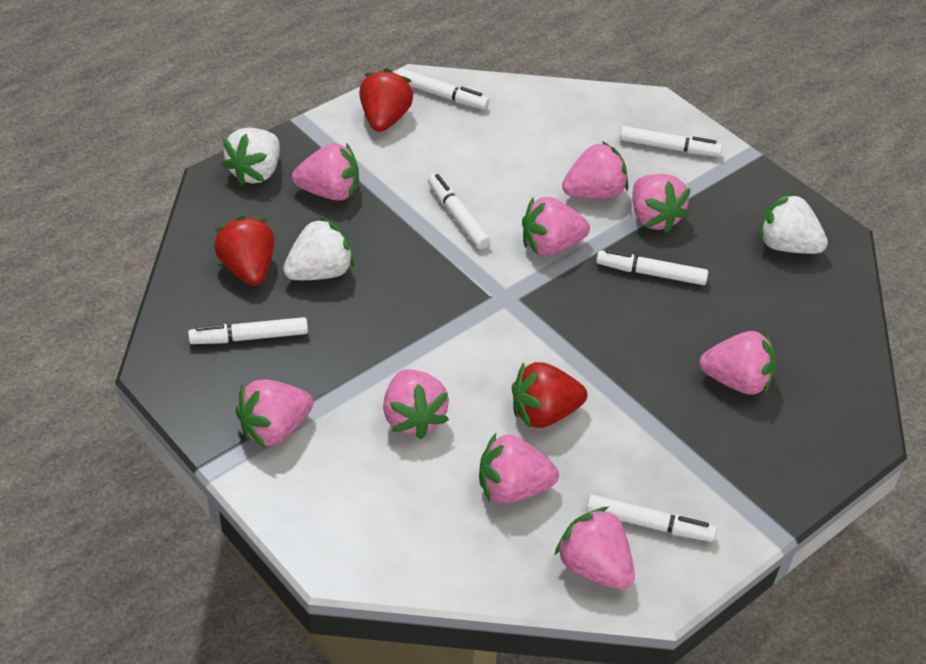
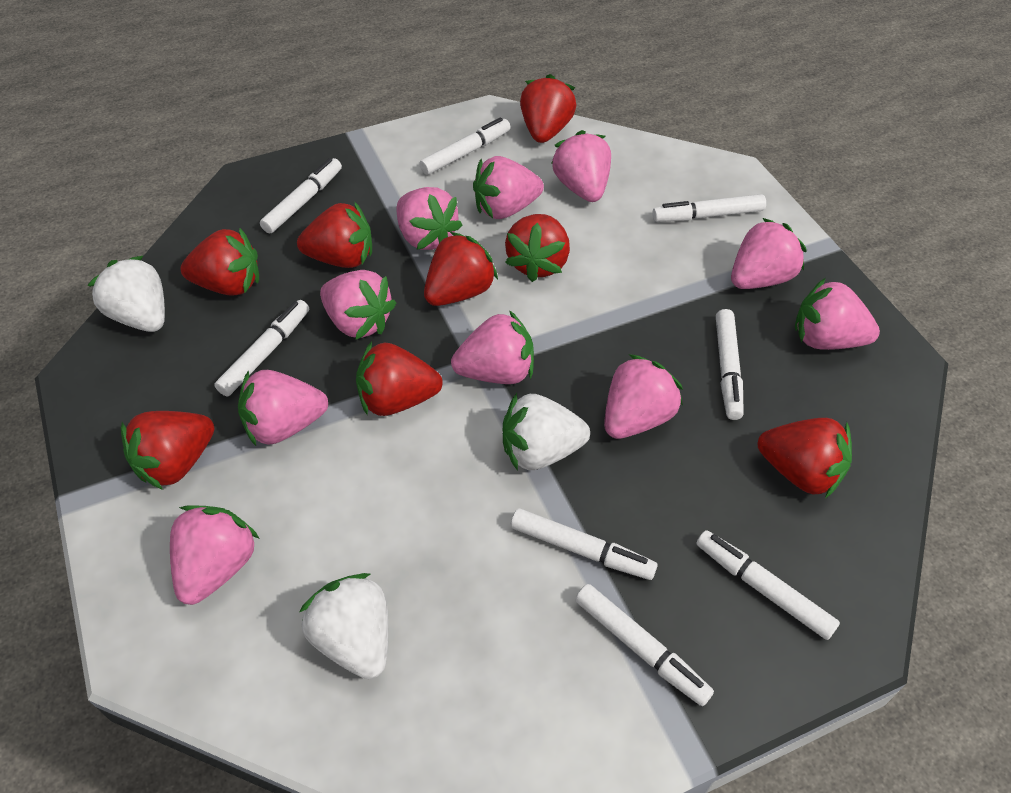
pink strawberry: 9 -> 10
red strawberry: 3 -> 8
white marker: 6 -> 8

